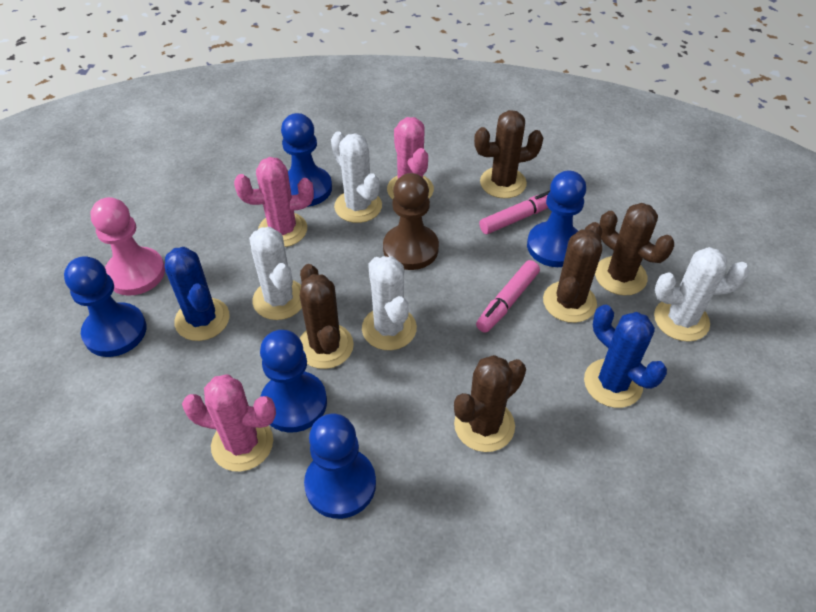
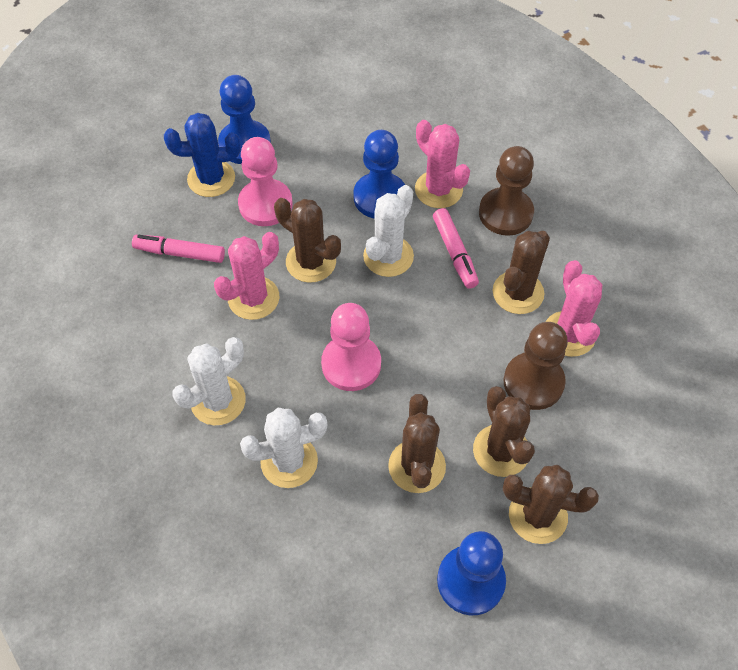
blue cactus: 2 -> 1
blue pawn: 5 -> 3
brown pawn: 1 -> 2
pink pawn: 1 -> 2
white cactus: 4 -> 3

